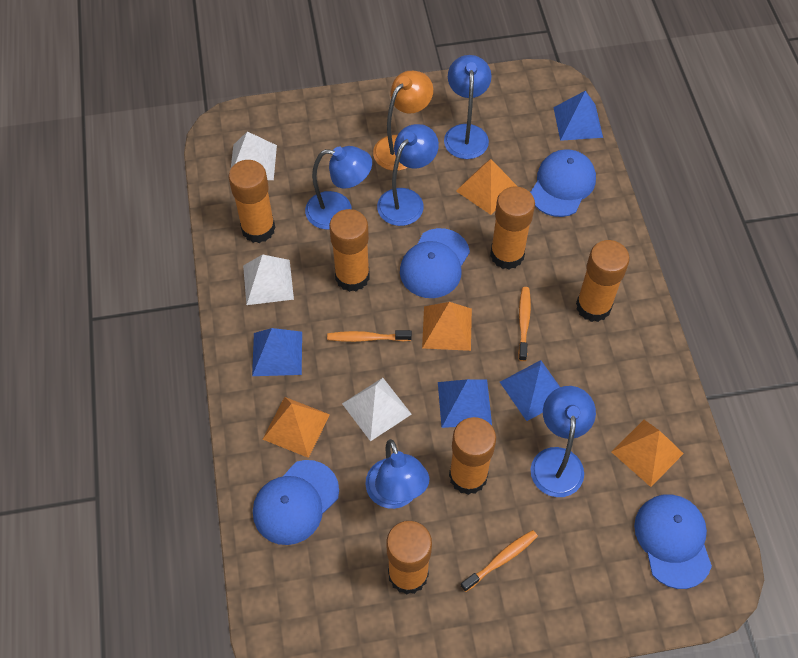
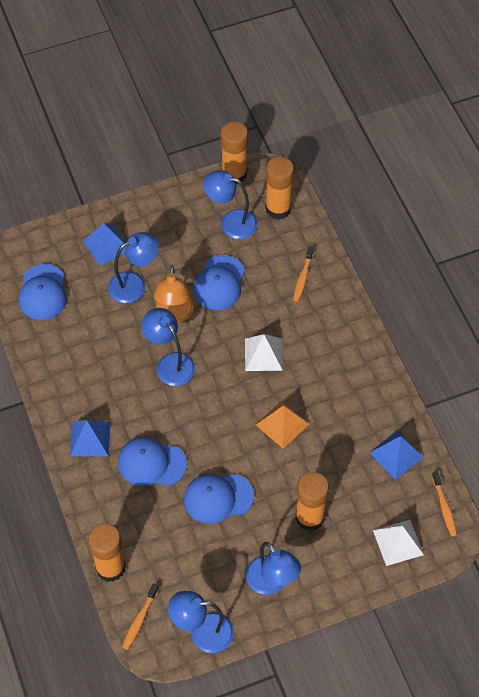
blue pyramid: 4 -> 3
orange glue stick: 6 -> 4
orange pyramid: 4 -> 1
white pyramid: 3 -> 2

